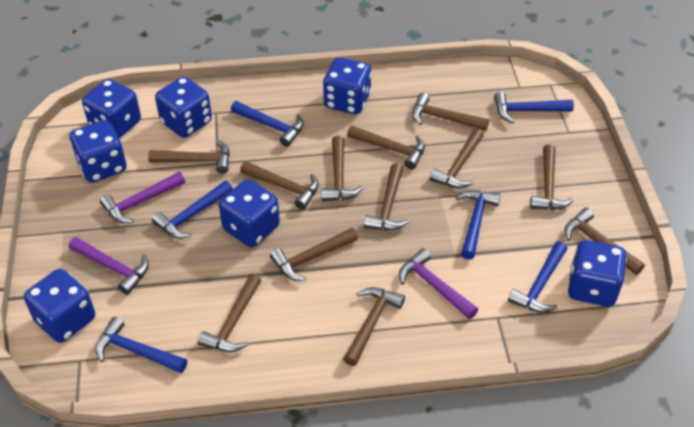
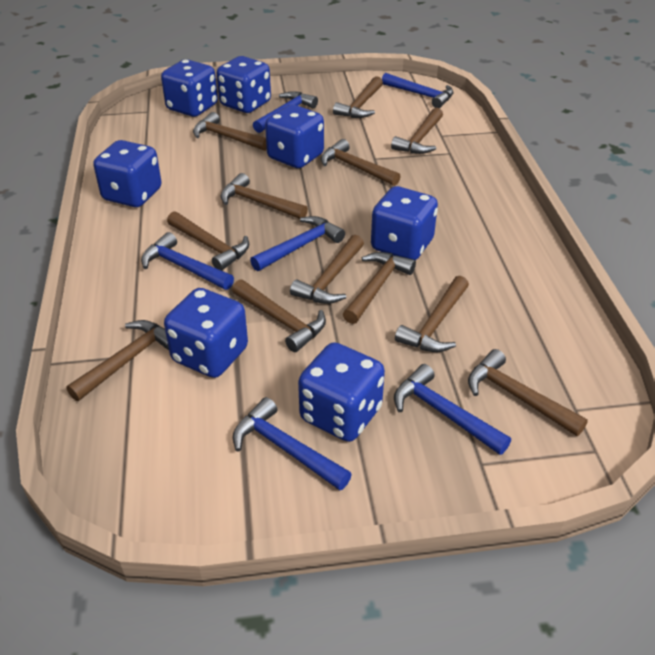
purple hammer: 3 -> 0

